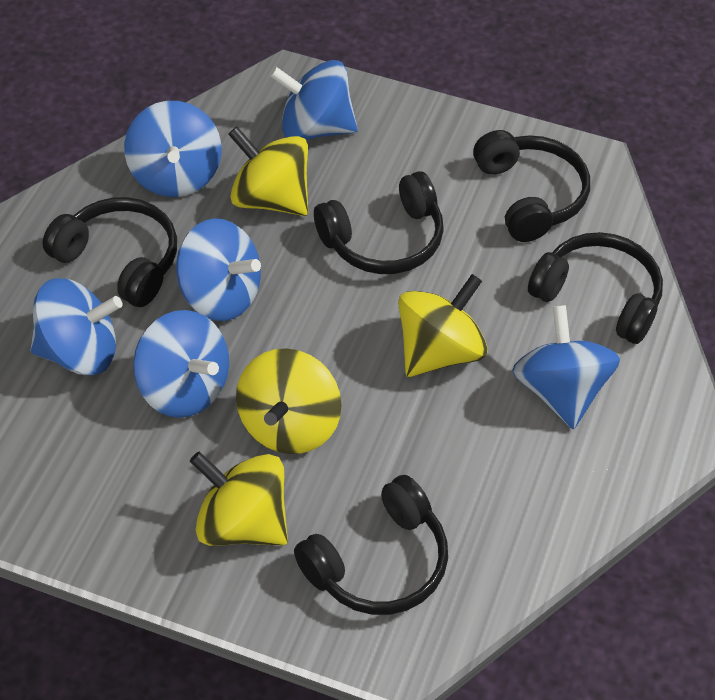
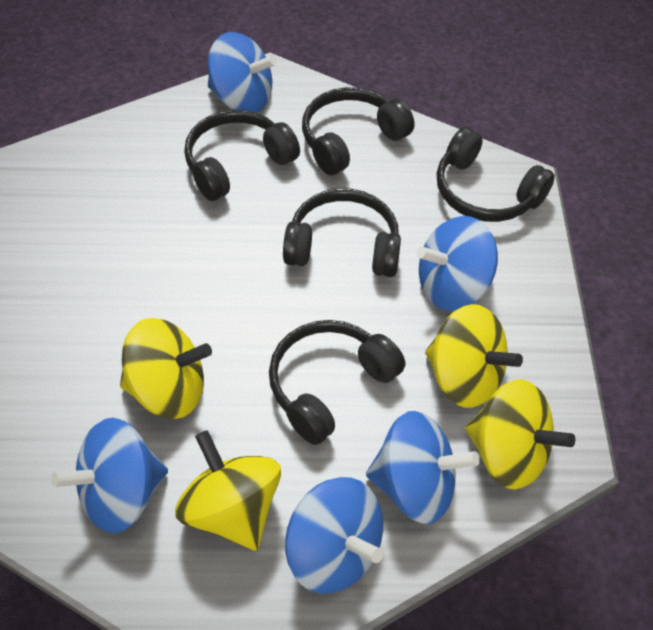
blue spinning top: 6 -> 5

